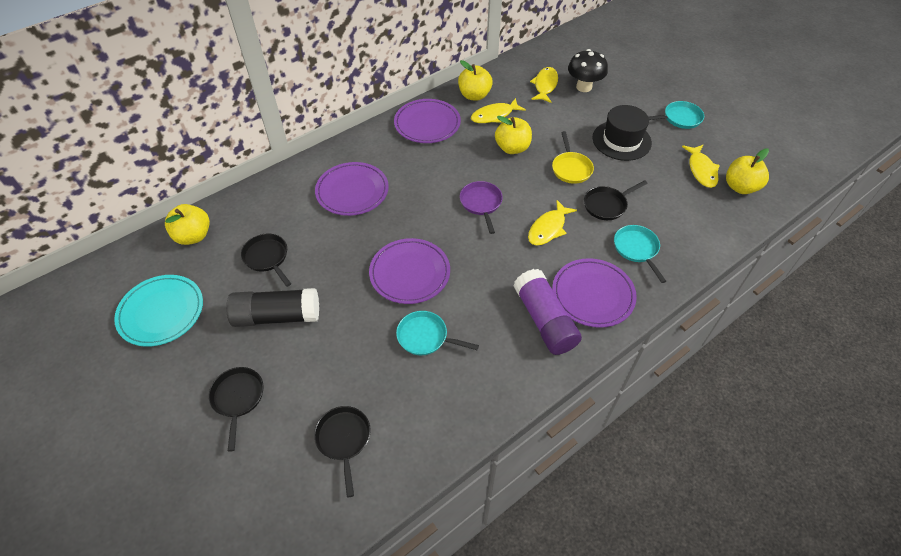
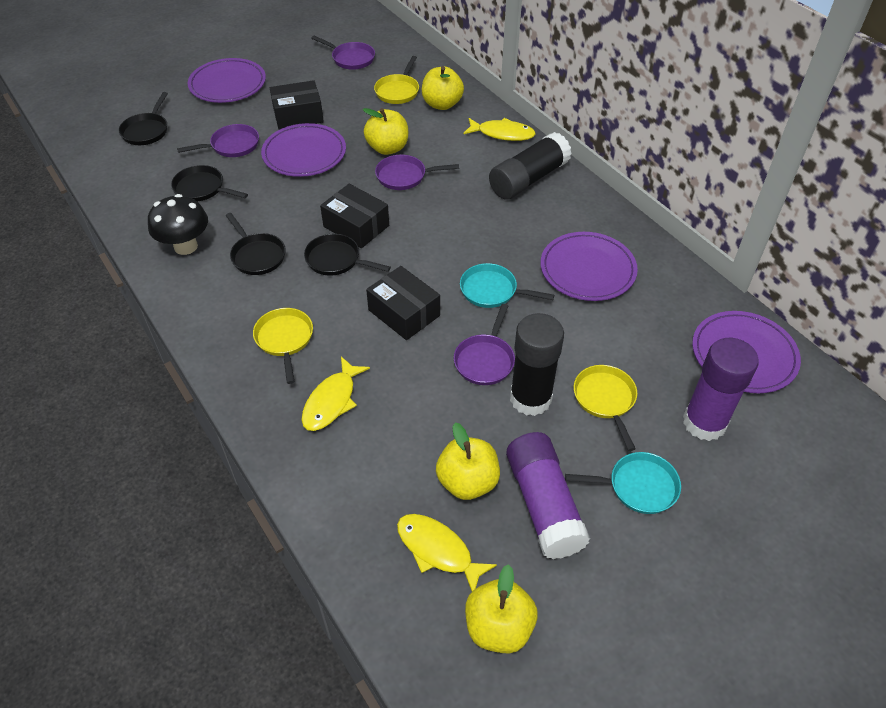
black box: 0 -> 3
black glue stick: 1 -> 2
black hat: 1 -> 0
purple glue stick: 1 -> 2
purple pan: 1 -> 4
turquoise pan: 3 -> 2
turquoise plate: 1 -> 0
yellow fish: 4 -> 3
yellow pan: 1 -> 3

